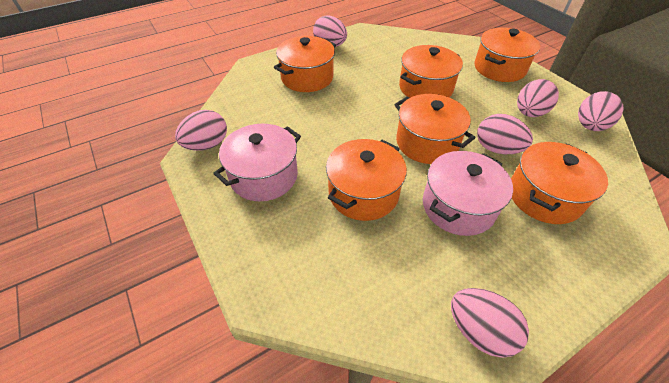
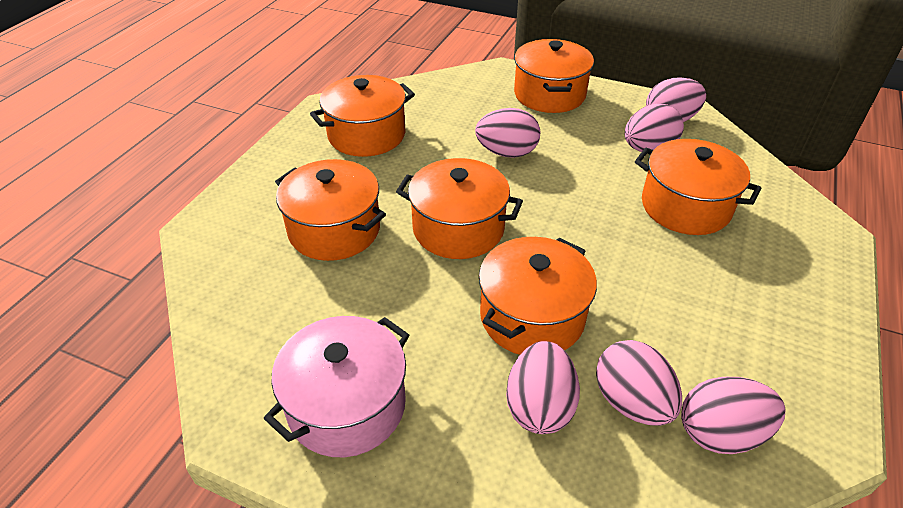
pink pot: 2 -> 1

